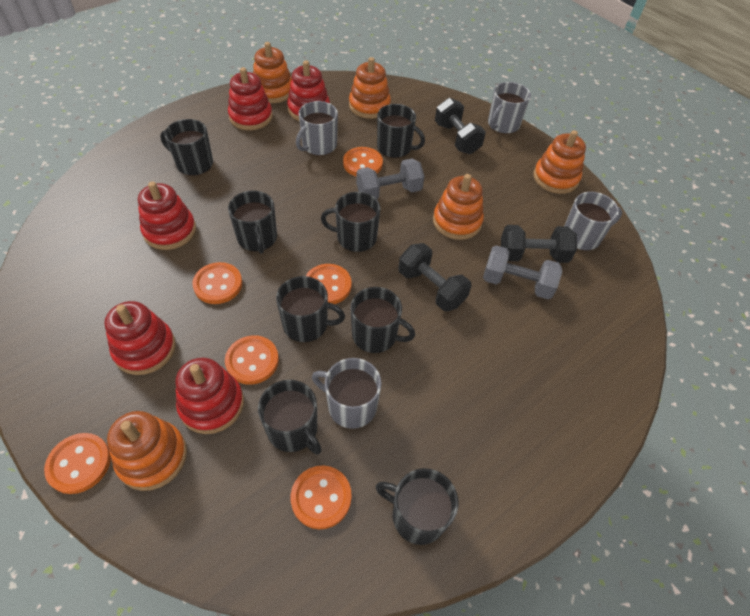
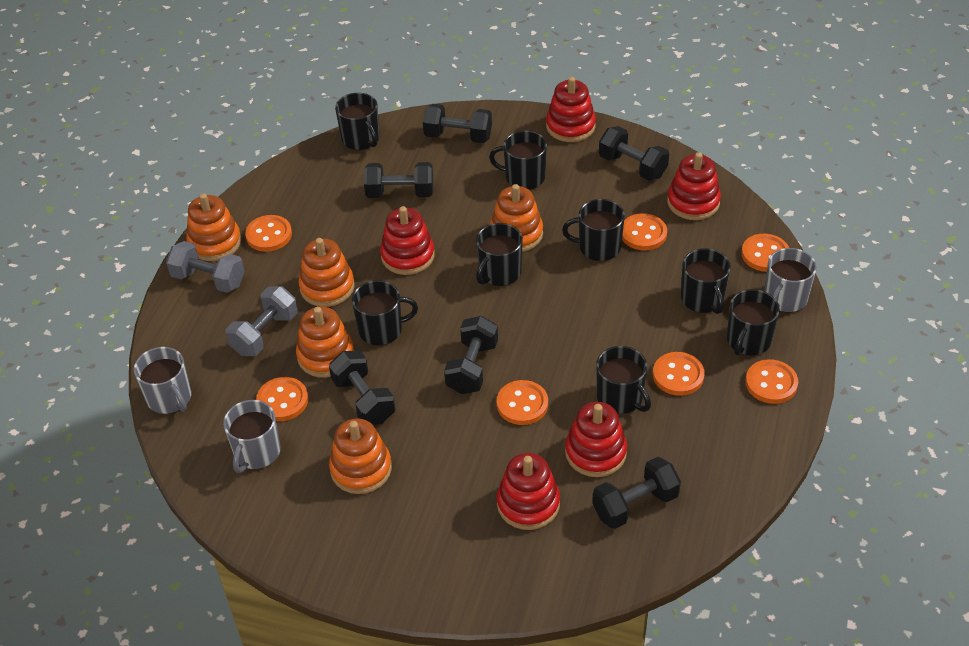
black dumbbell: 3 -> 6
grey mug: 4 -> 3
orange button: 6 -> 7

